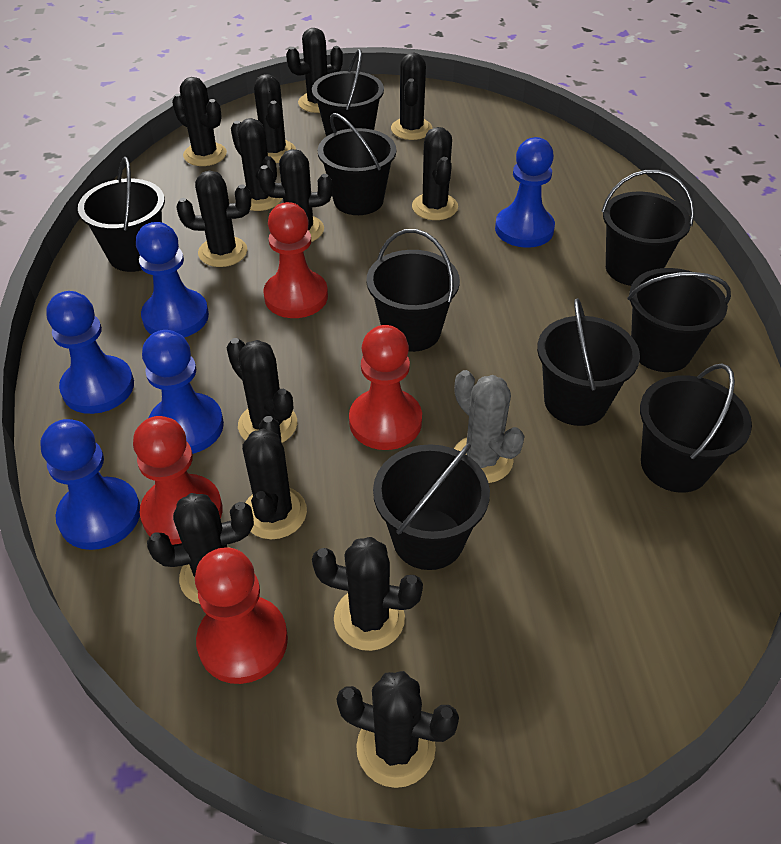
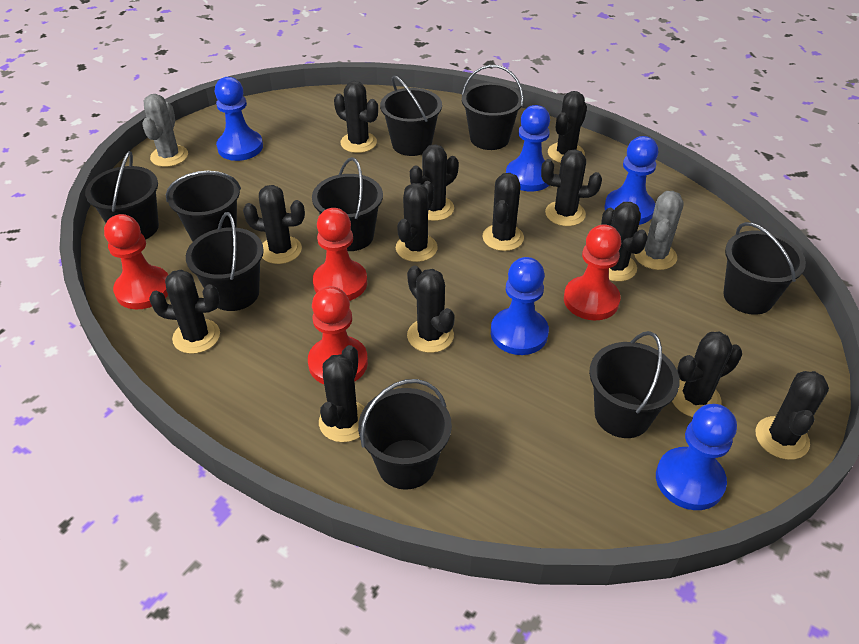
grey cactus: 1 -> 2

